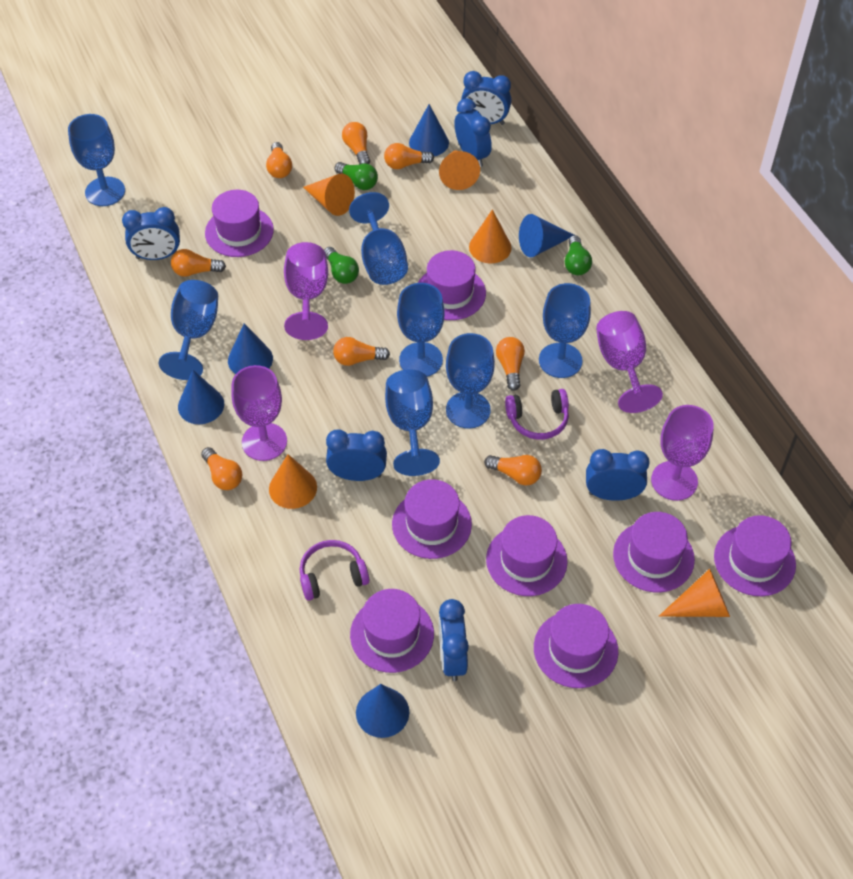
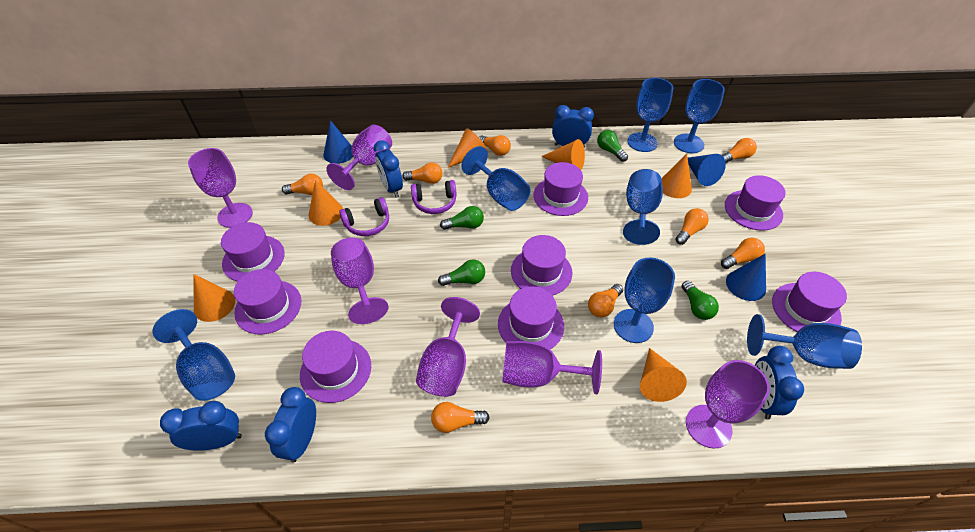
blue clock: 6 -> 5
blue cone: 5 -> 3
green light bulb: 3 -> 4
orange cone: 5 -> 6
purple goblet: 4 -> 6

